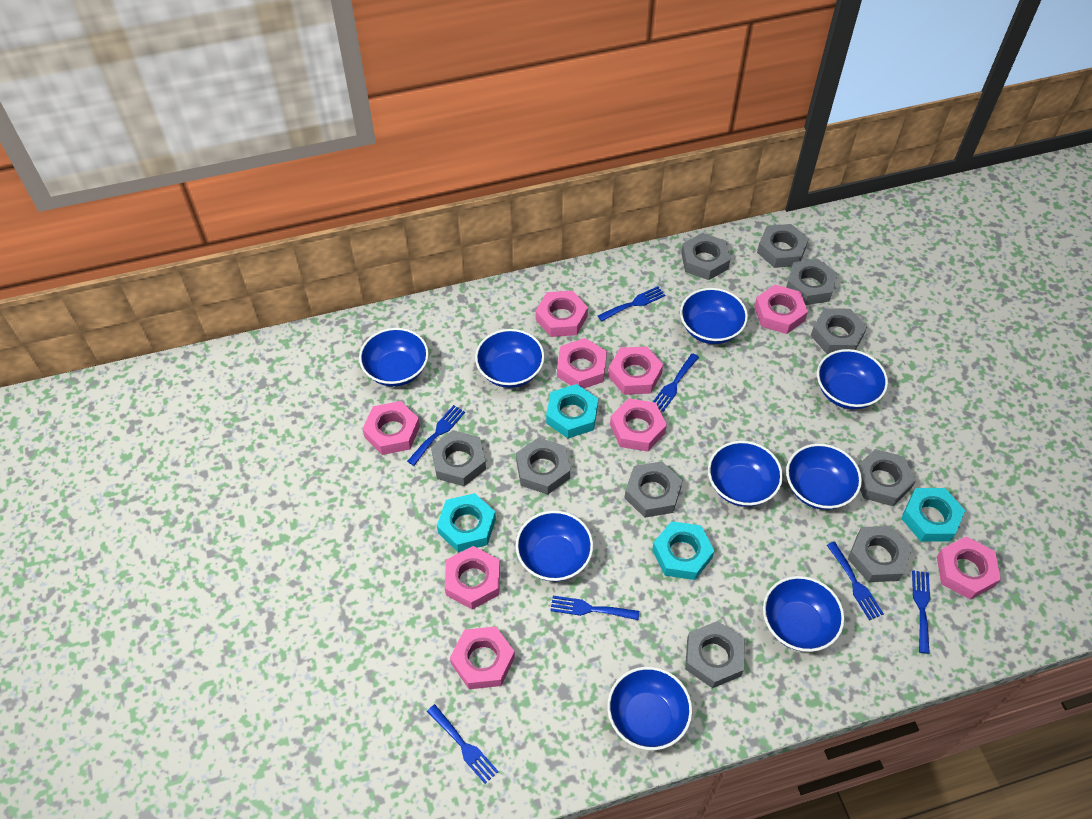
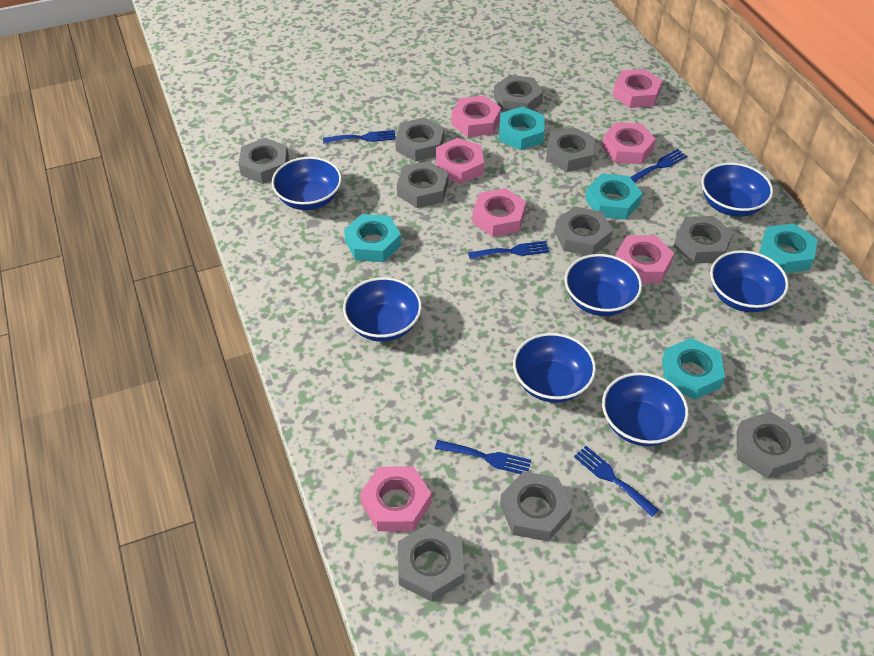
blue bowl: 9 -> 7
blue fork: 7 -> 5
pink nut: 9 -> 7
turquoise nut: 4 -> 5

